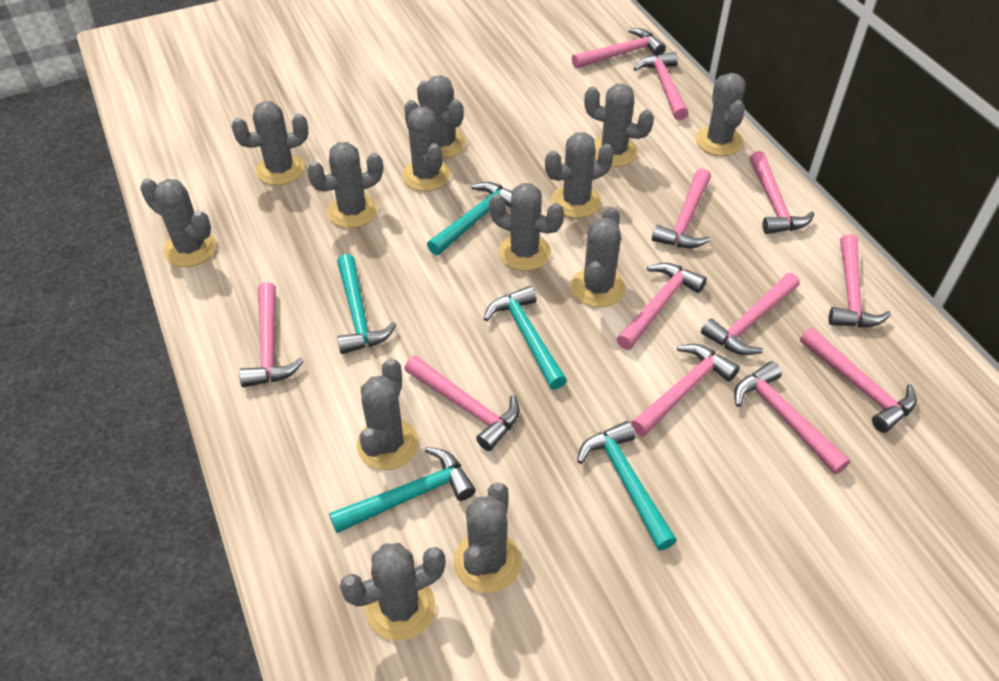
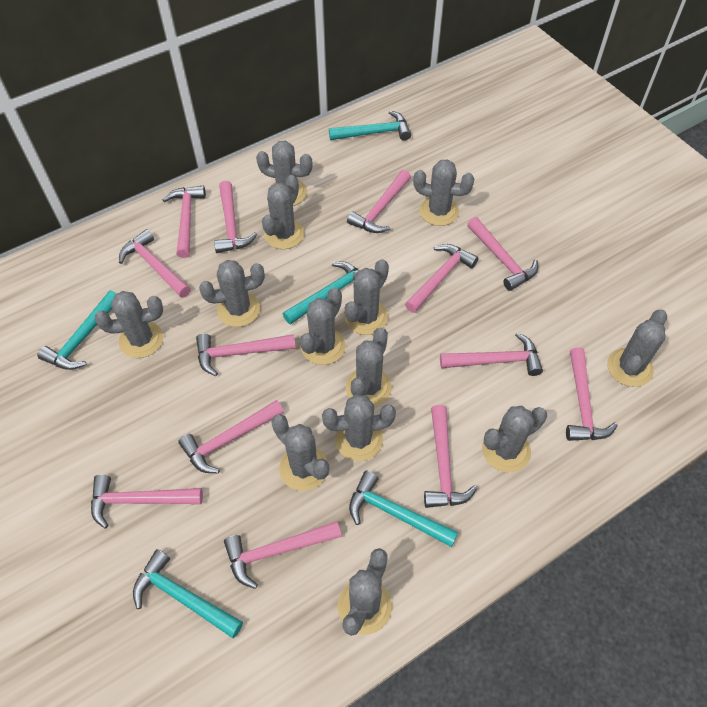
pink hammer: 12 -> 13

